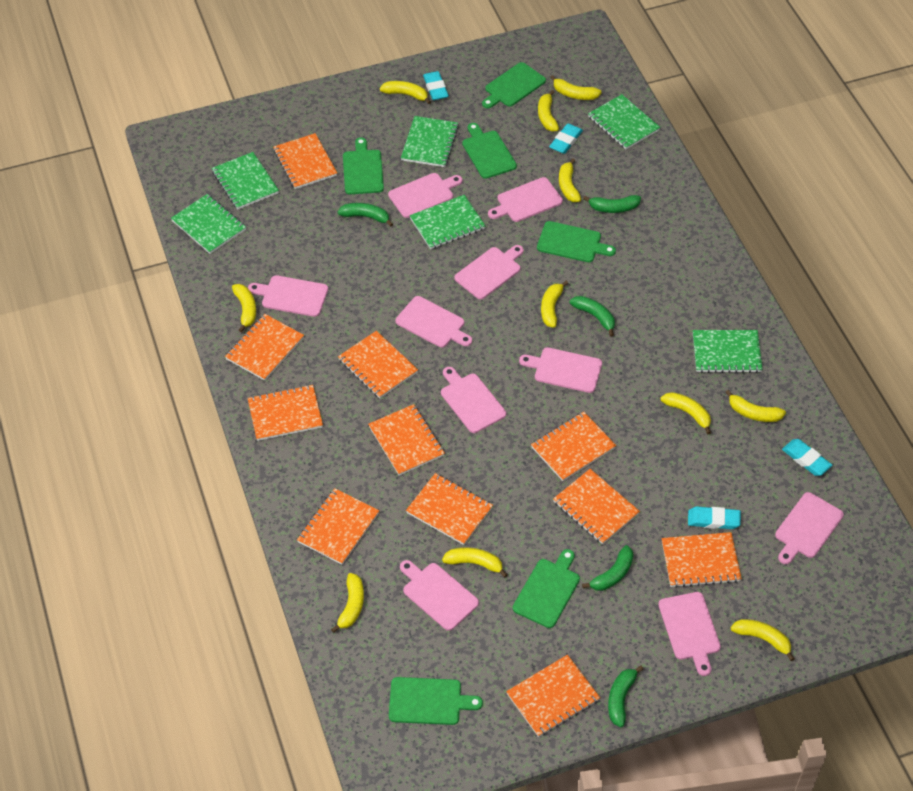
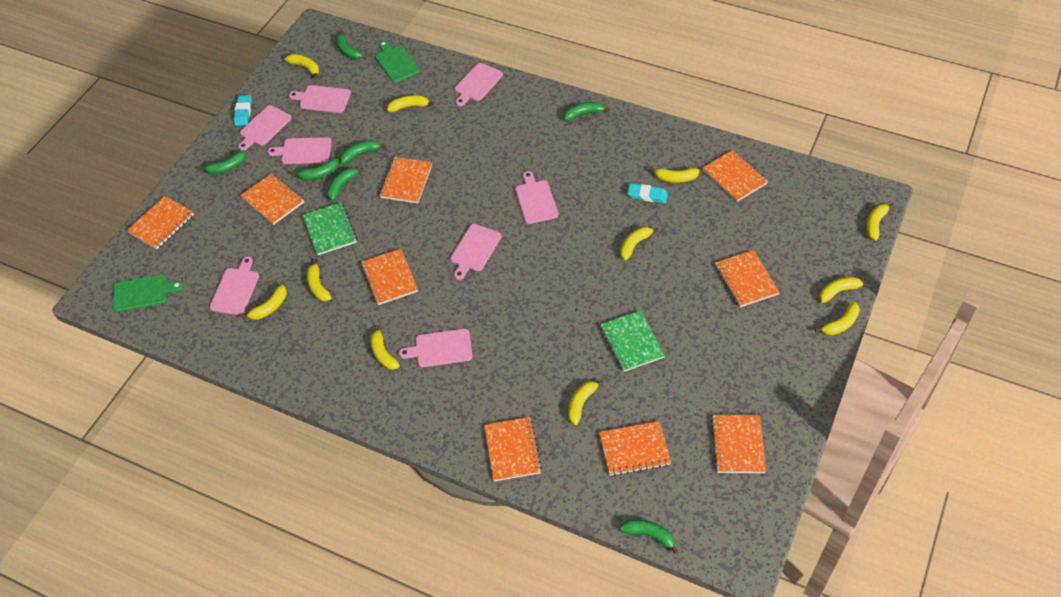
green banana: 5 -> 7
green cutting board: 6 -> 2
green notebook: 6 -> 2
orange notebook: 11 -> 9
pink cutting board: 10 -> 8
turquoise eraser: 4 -> 2

